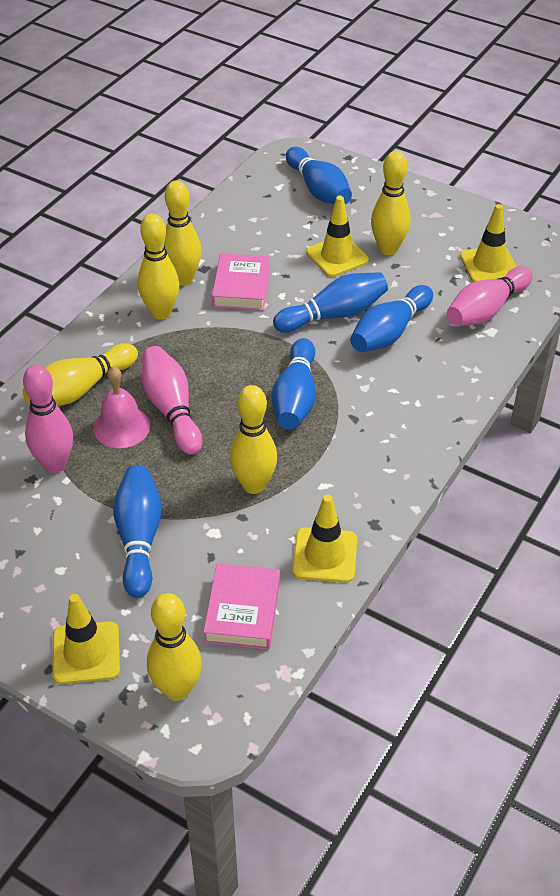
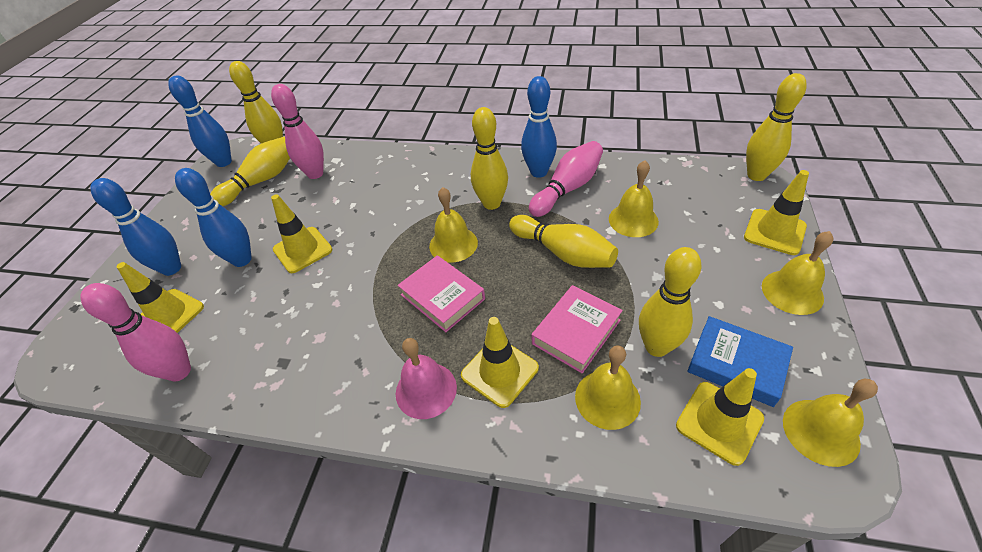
blue book: 0 -> 1
blue bowling pin: 5 -> 4
yellow bell: 0 -> 5
yellow traffic cone: 4 -> 5

